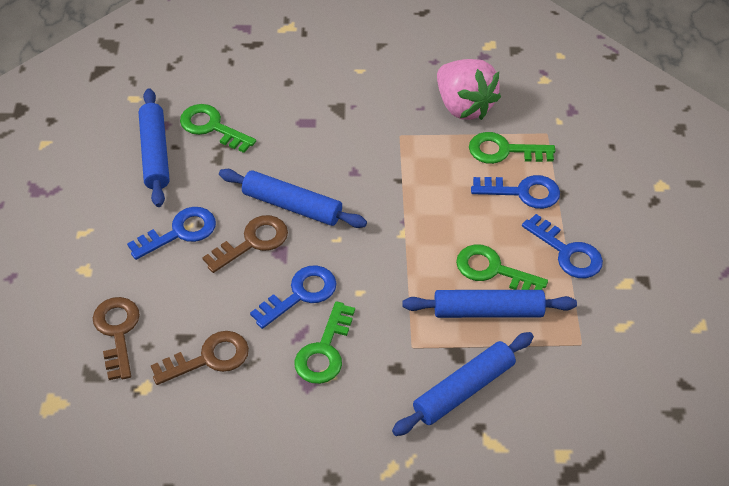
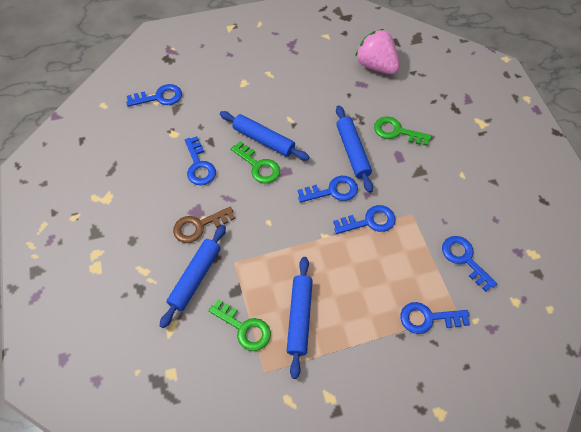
blue key: 4 -> 6
brown key: 3 -> 1
green key: 4 -> 3

